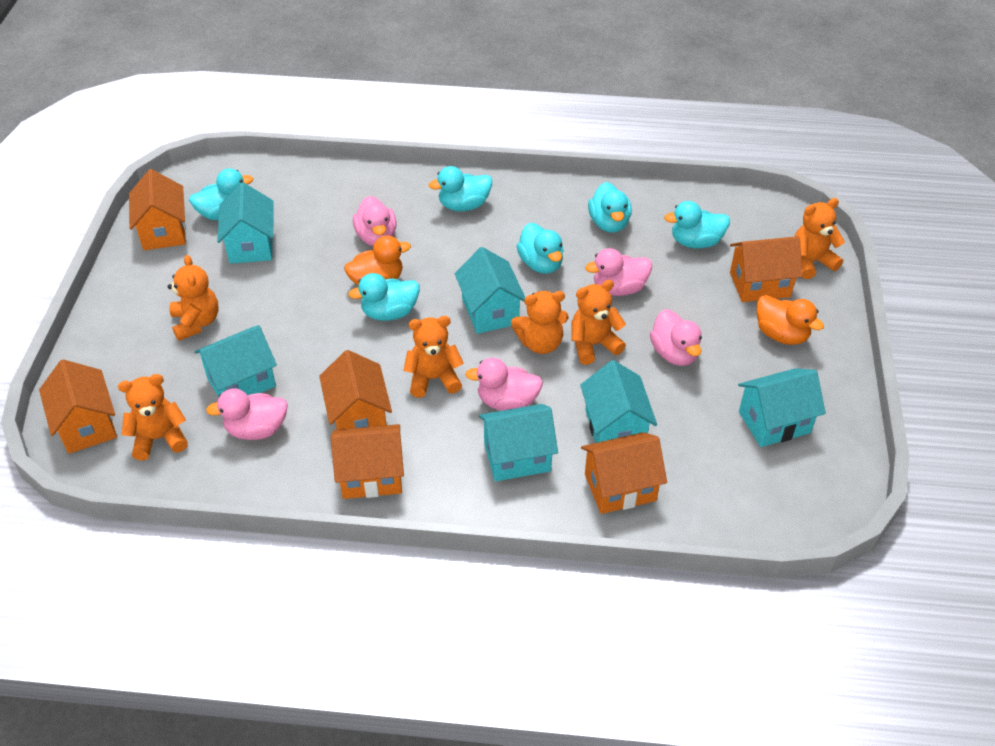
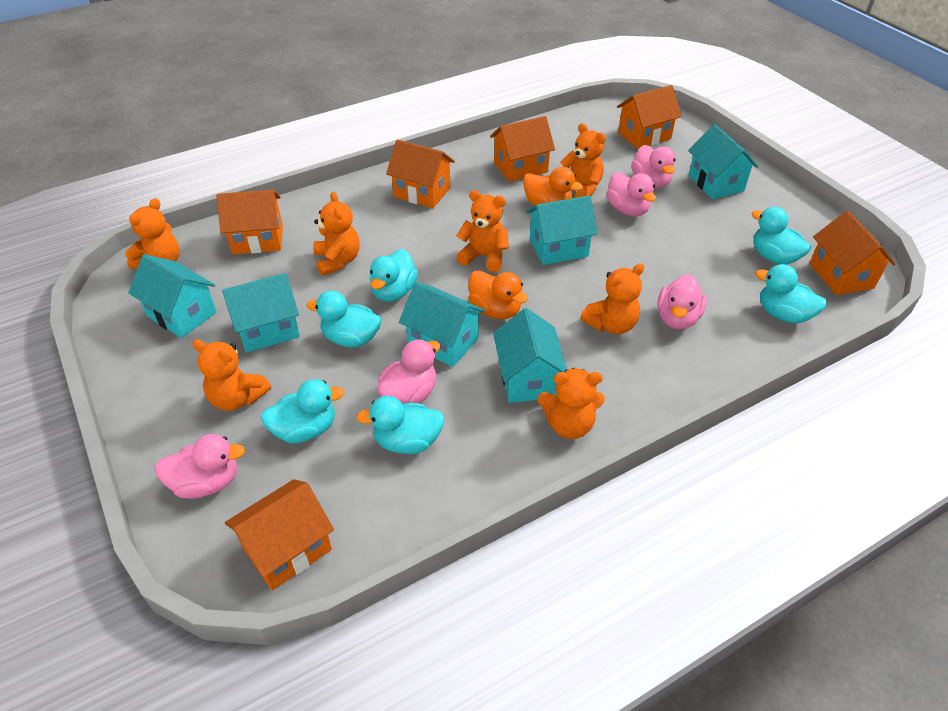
orange teddy bear: 6 -> 7

